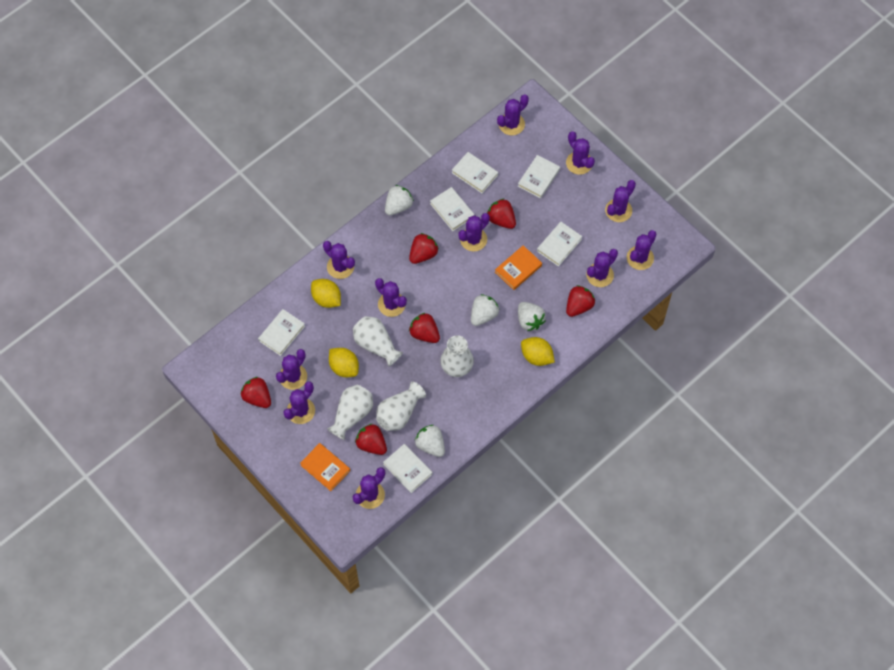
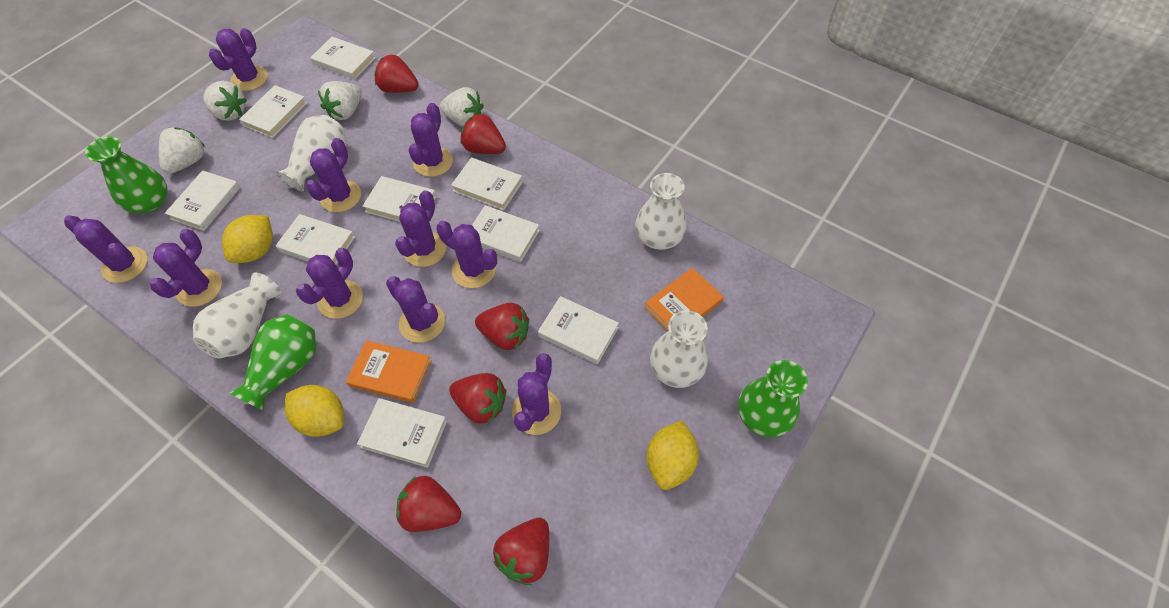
green vase: 0 -> 3
purple cactus: 11 -> 10
white book: 6 -> 9

